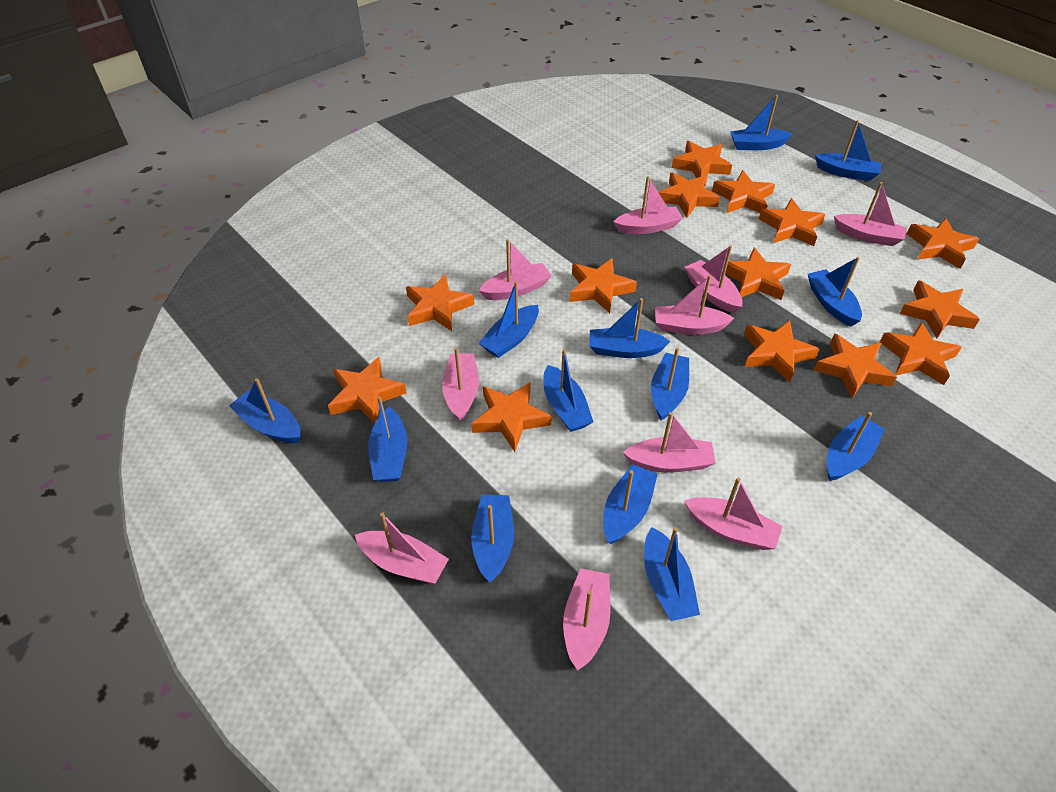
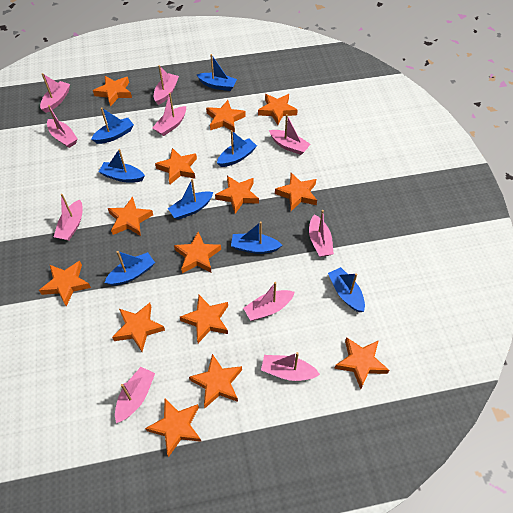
blue boat: 13 -> 8

